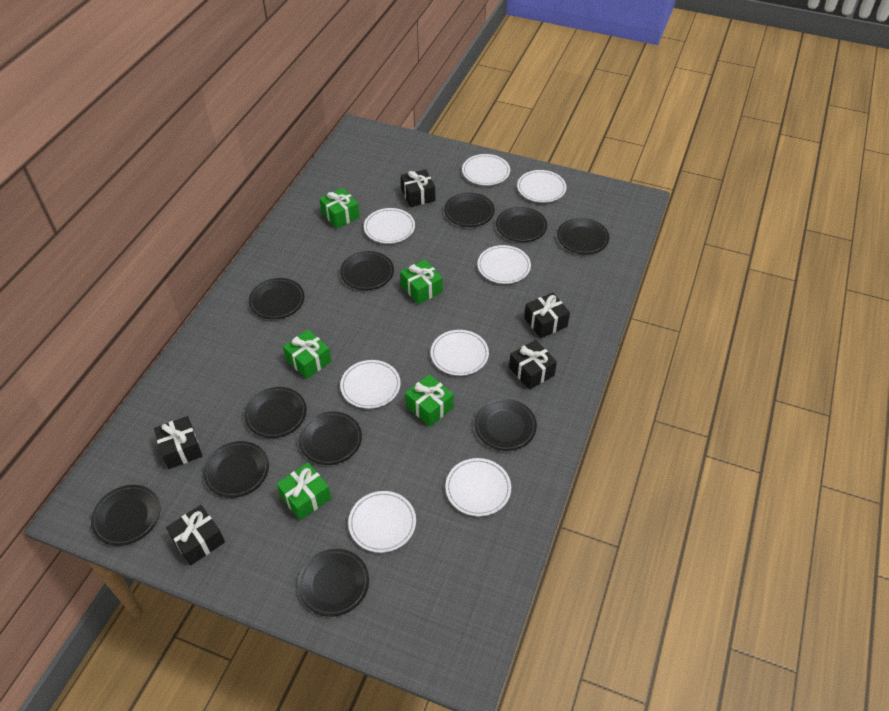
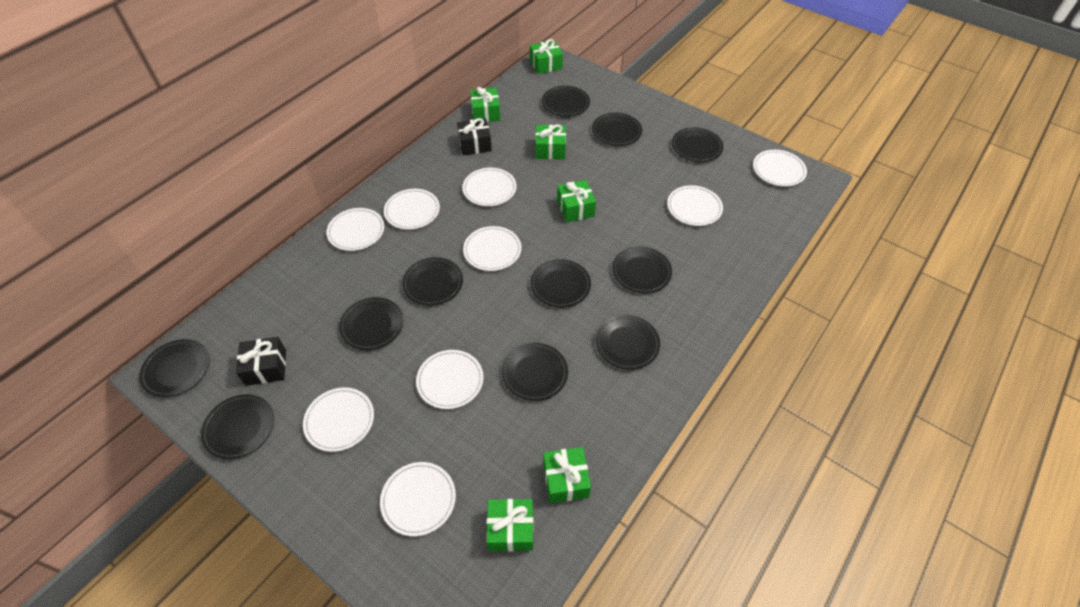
black gift: 5 -> 2
green gift: 5 -> 6
white plate: 8 -> 9

